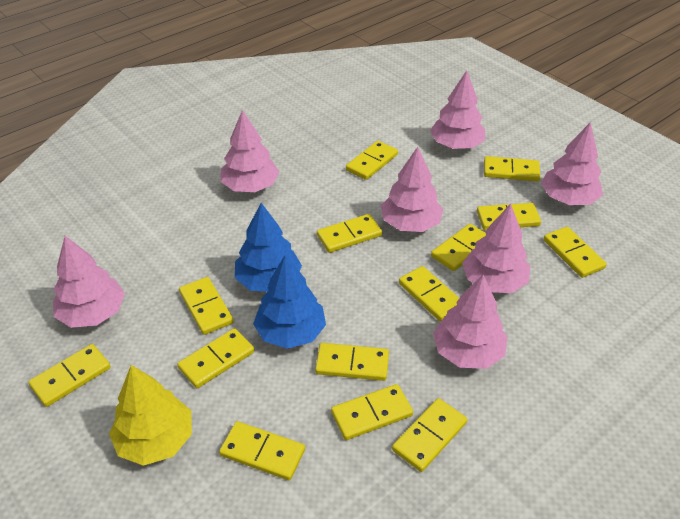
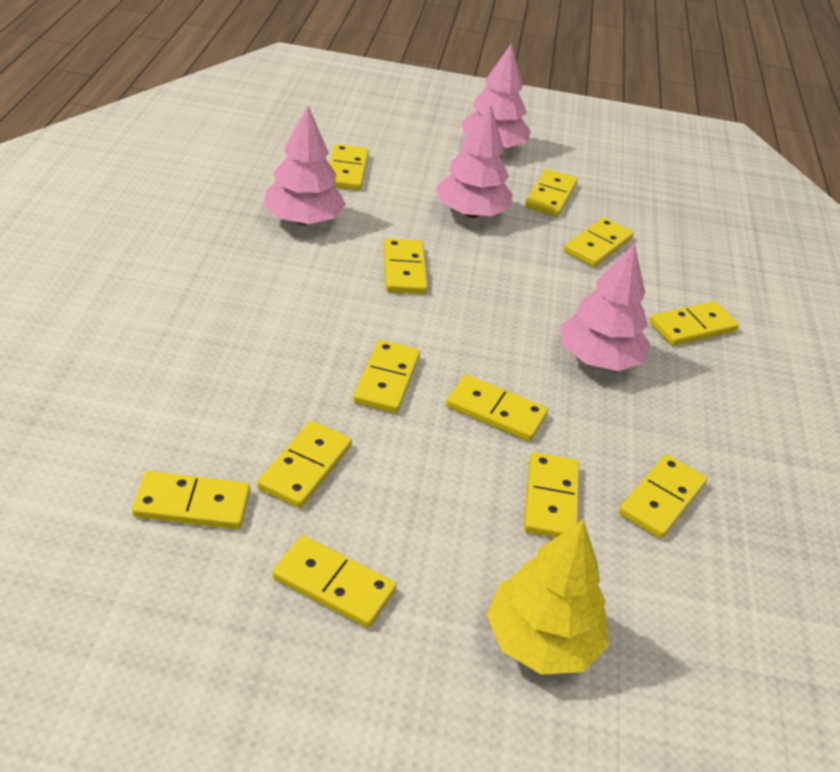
blue tree: 2 -> 0
pink tree: 7 -> 4
yellow domino: 14 -> 12

